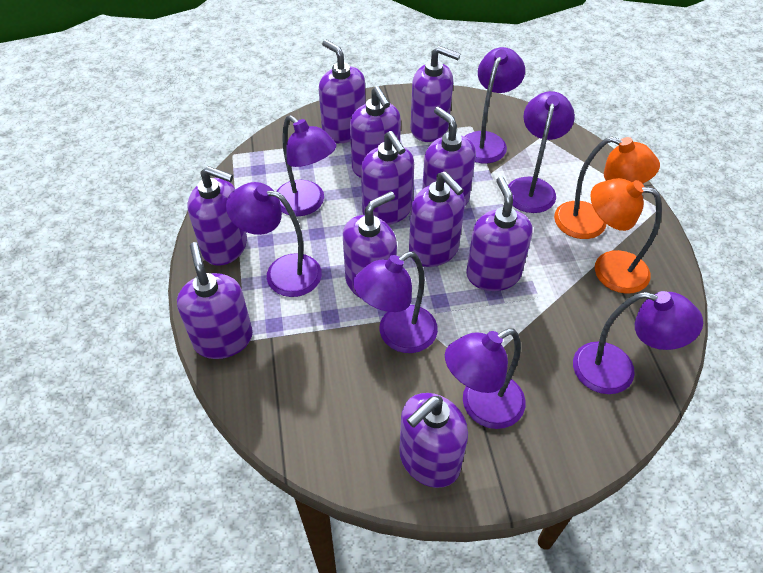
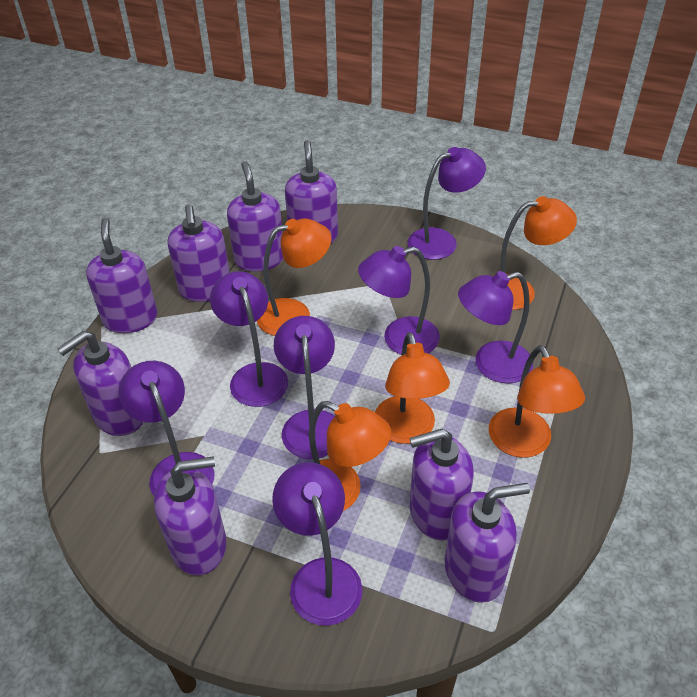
orange lamp: 2 -> 5
purple soap dispenser: 11 -> 8

